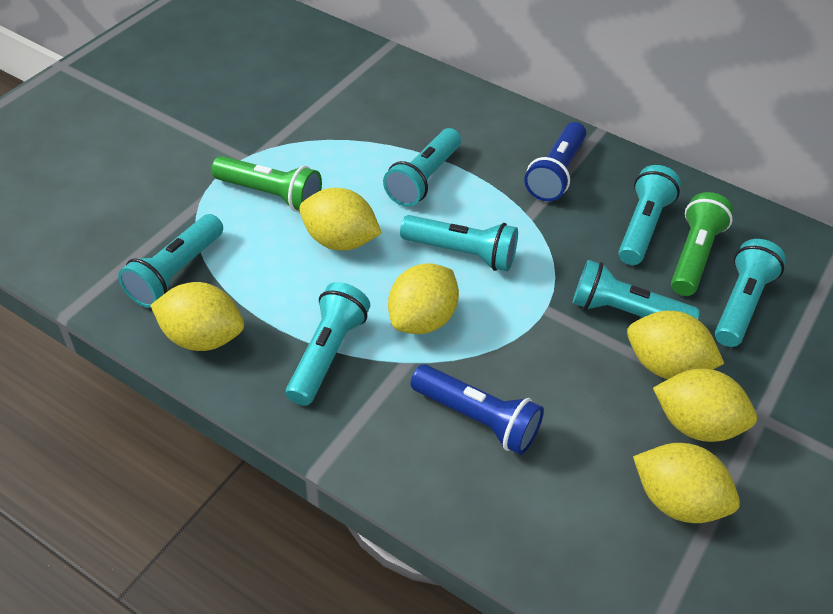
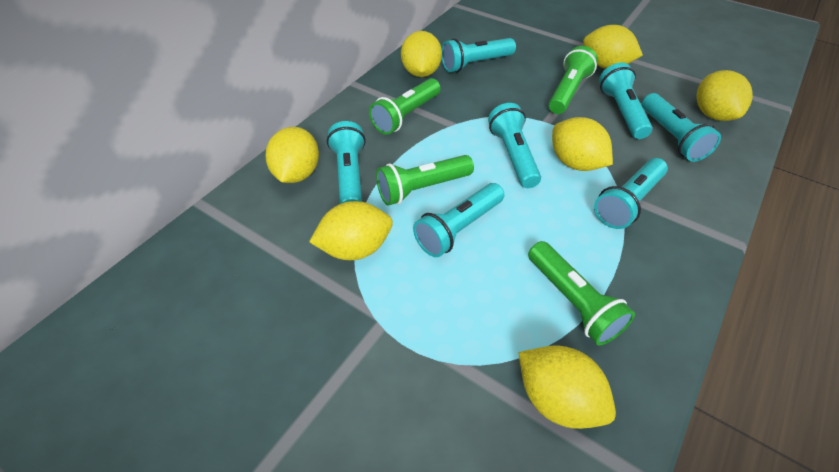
blue flashlight: 2 -> 0
green flashlight: 2 -> 4
yellow lemon: 6 -> 7

